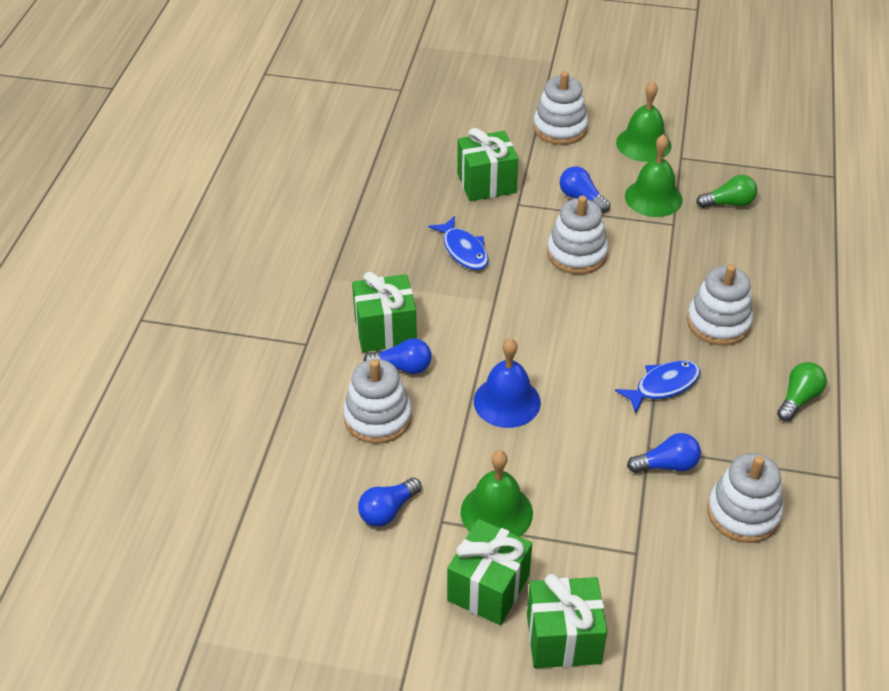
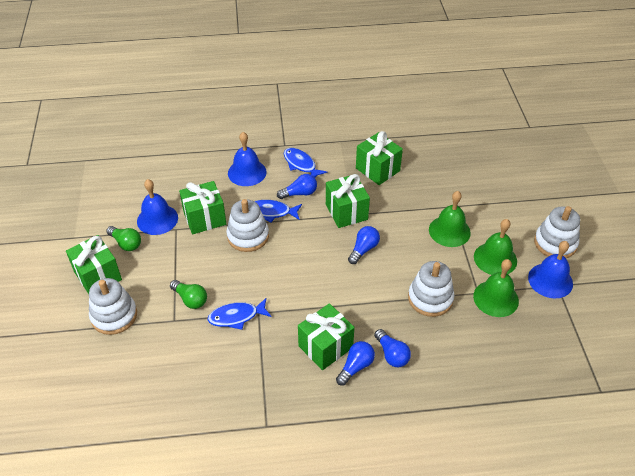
blue bell: 1 -> 3
blue fish: 2 -> 3
green gift: 4 -> 5
white stacking toy: 5 -> 4

